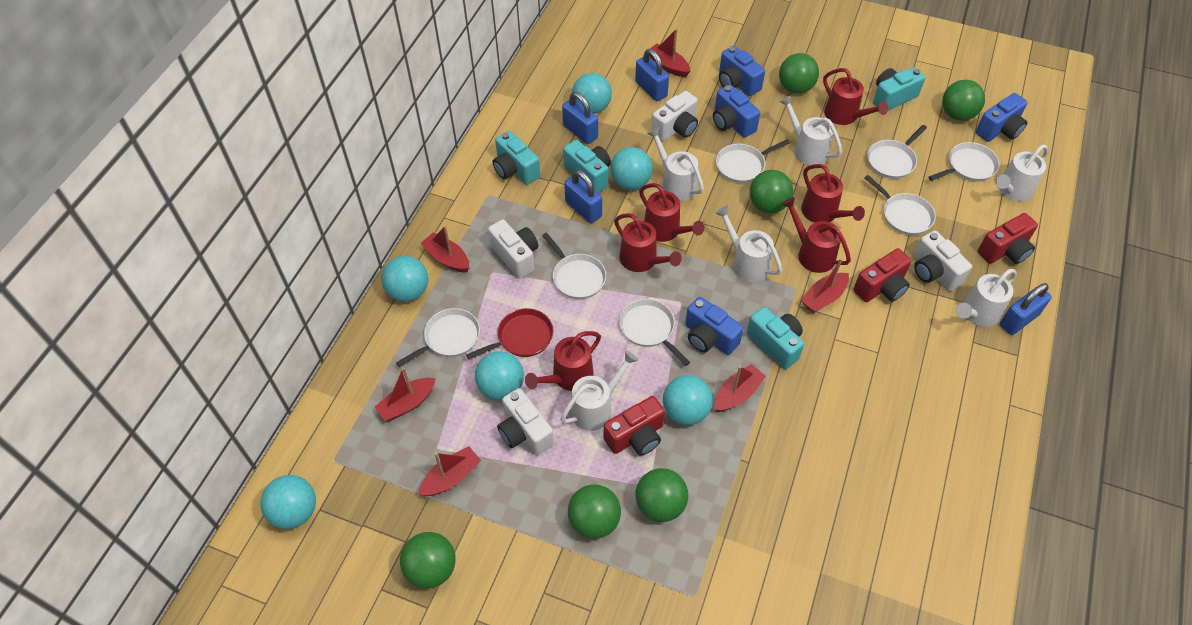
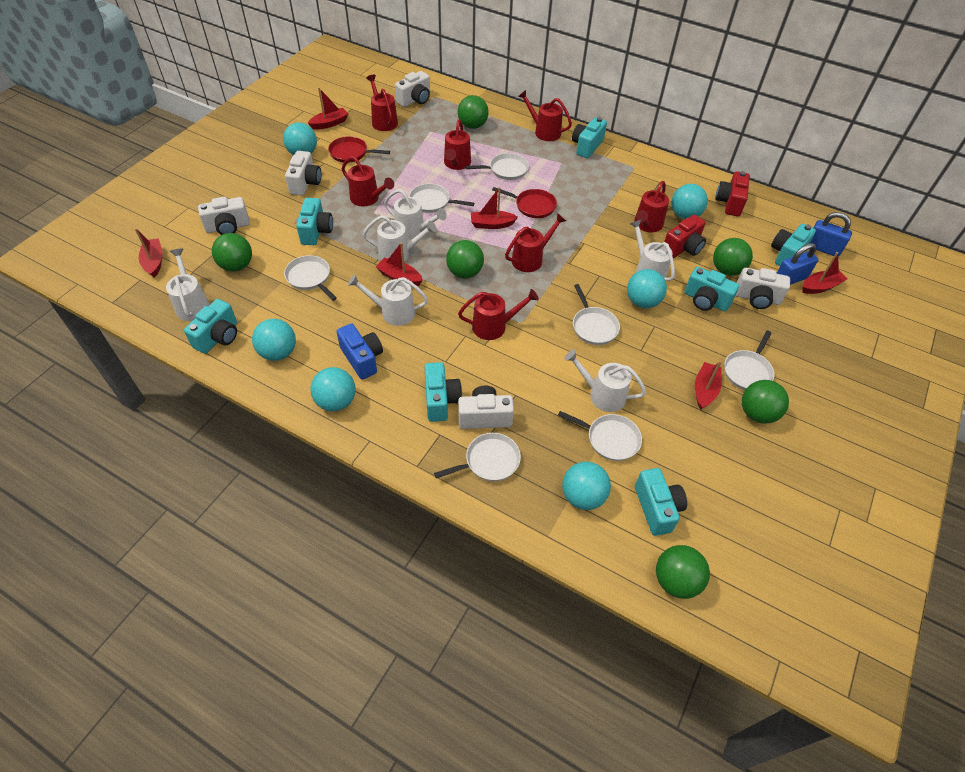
blue camera: 4 -> 1
blue padlock: 4 -> 2
red camera: 3 -> 2
red pan: 1 -> 2
red watering can: 6 -> 7
turquoise camera: 4 -> 7
white camera: 4 -> 5

